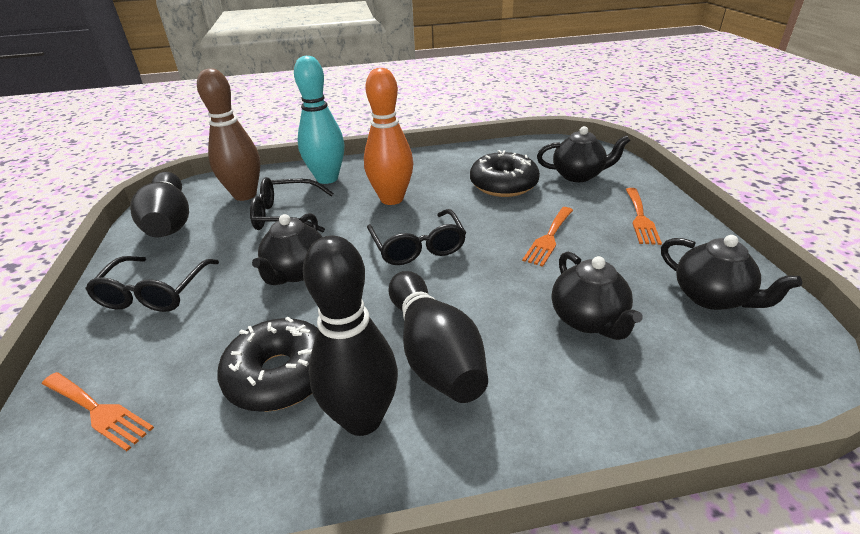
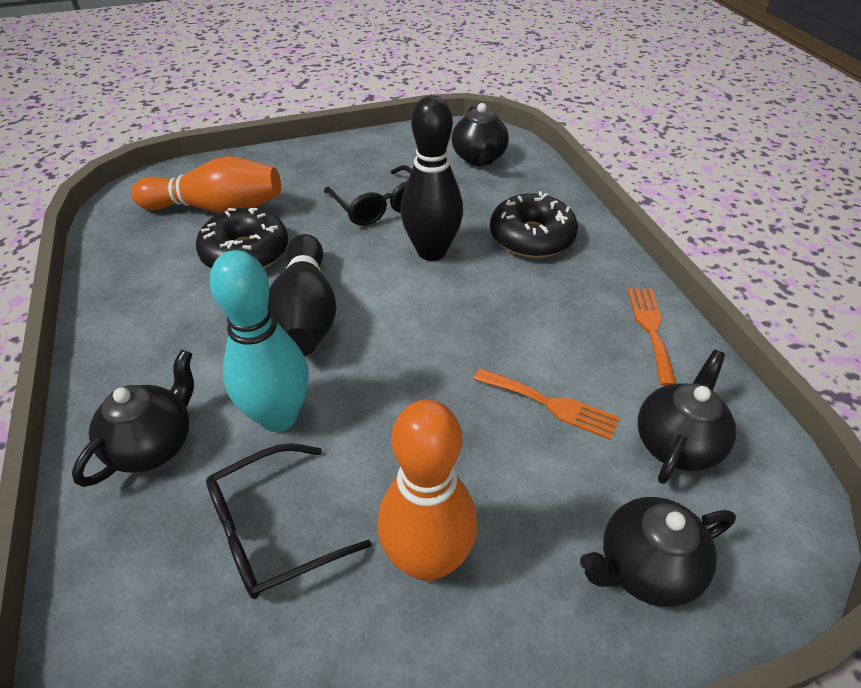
black bowling pin: 3 -> 2
black glasses: 3 -> 2
brown bowling pin: 1 -> 0
orange bowling pin: 1 -> 2
orange fork: 3 -> 2

